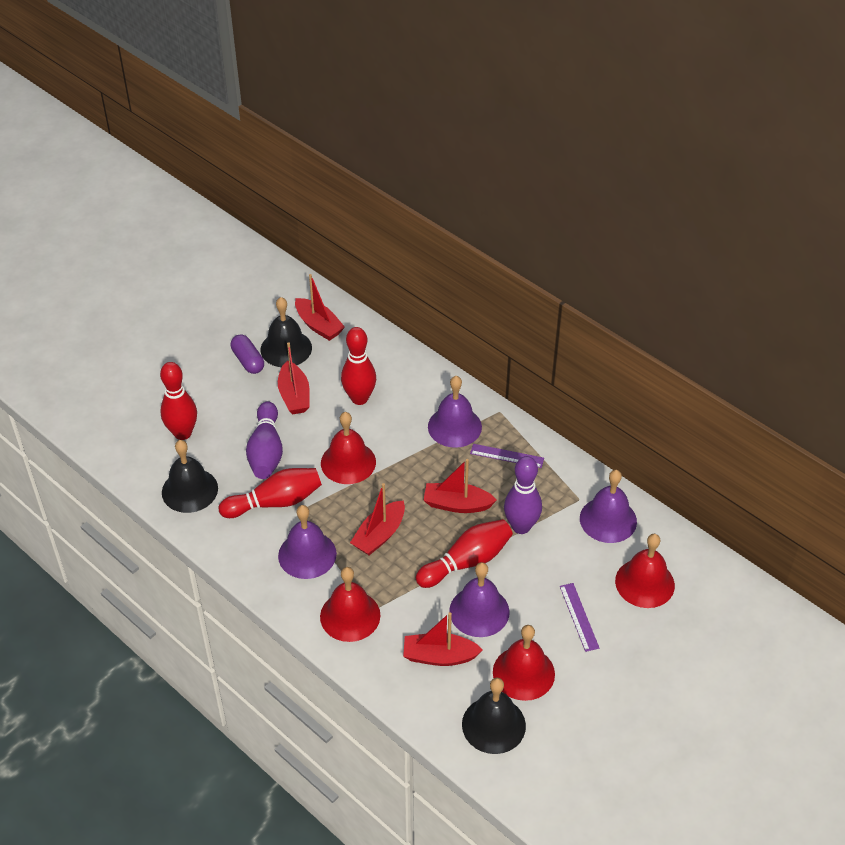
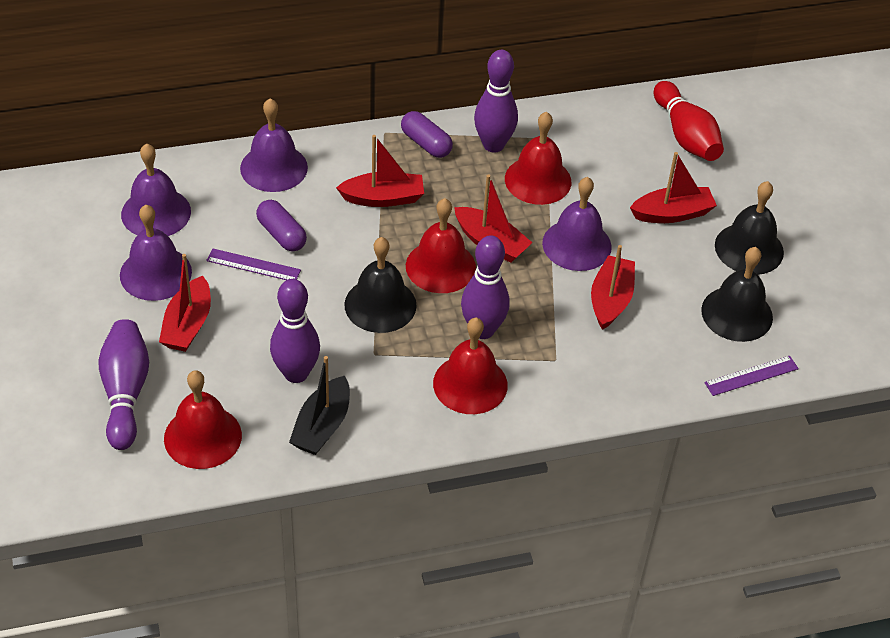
black boat: 0 -> 1
purple bowling pin: 2 -> 4
purple capsule: 1 -> 2
red bowling pin: 4 -> 1

